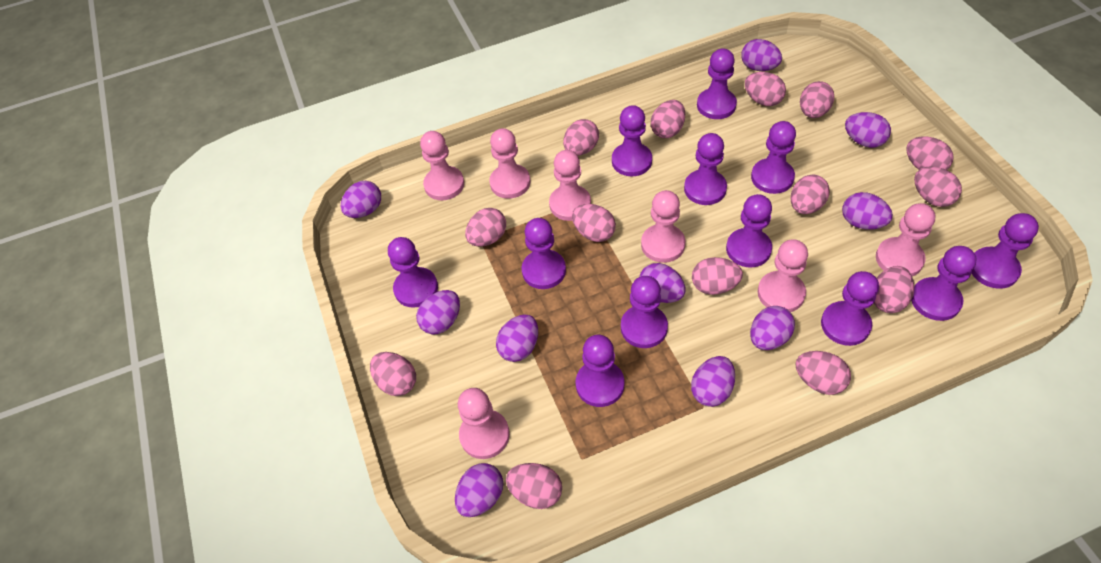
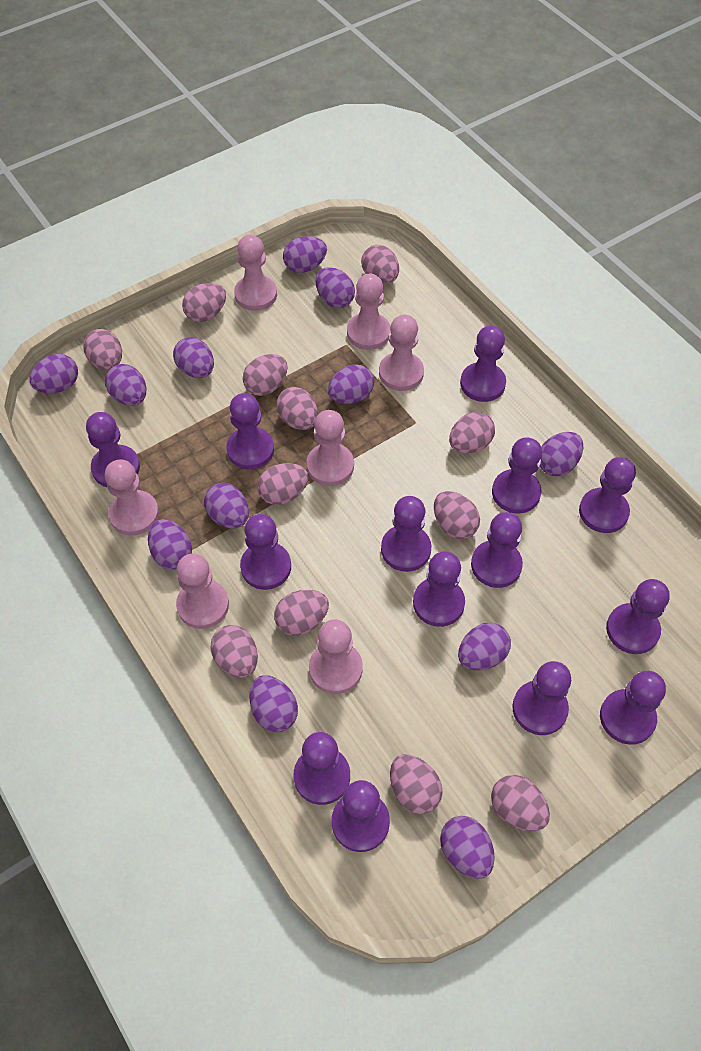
pink egg: 14 -> 12
purple egg: 10 -> 12
purple pawn: 12 -> 14

